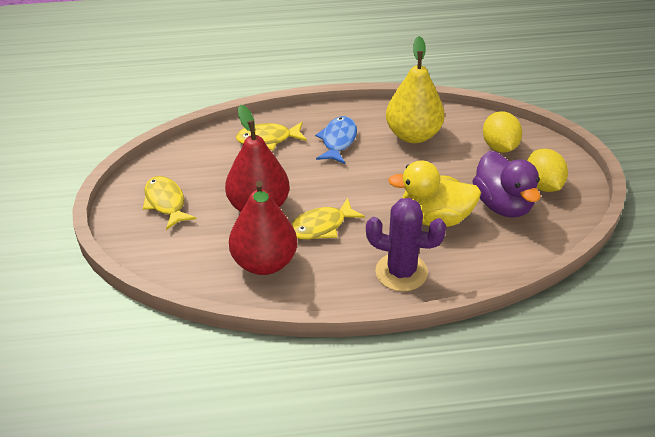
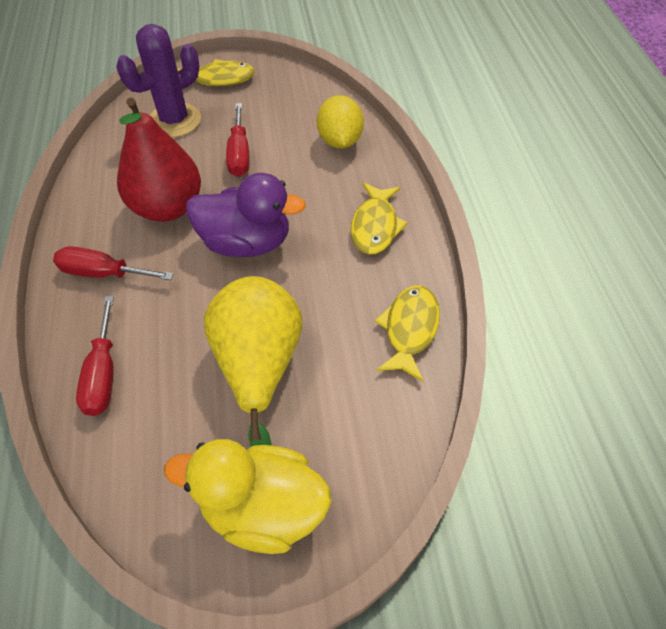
blue fish: 1 -> 0
red pear: 2 -> 1
red screwdriver: 0 -> 3
yellow lemon: 2 -> 1

